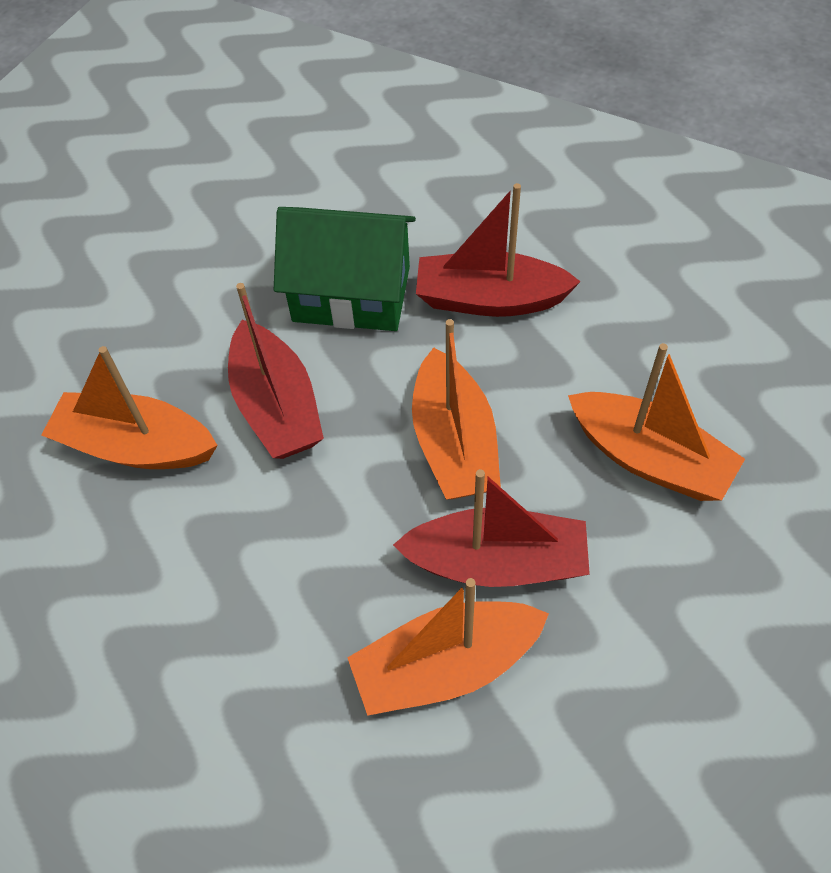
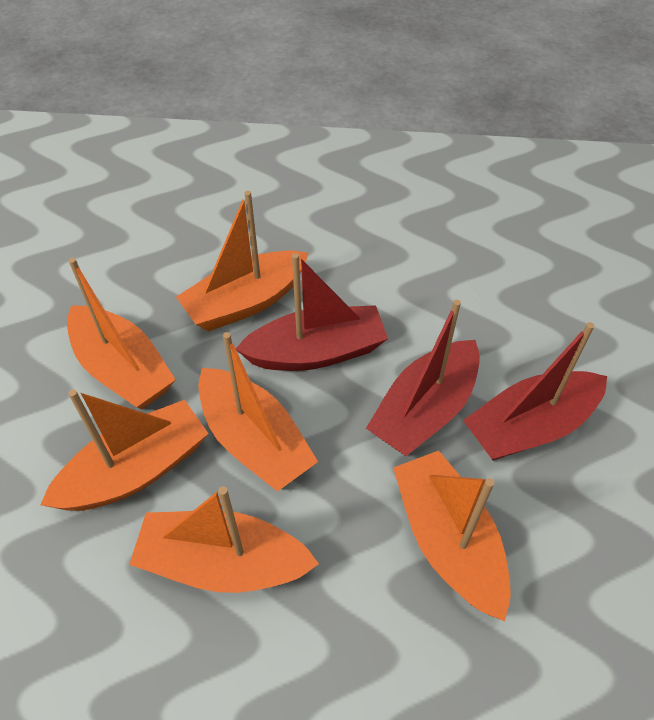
green house: 1 -> 0
orange boat: 4 -> 6

